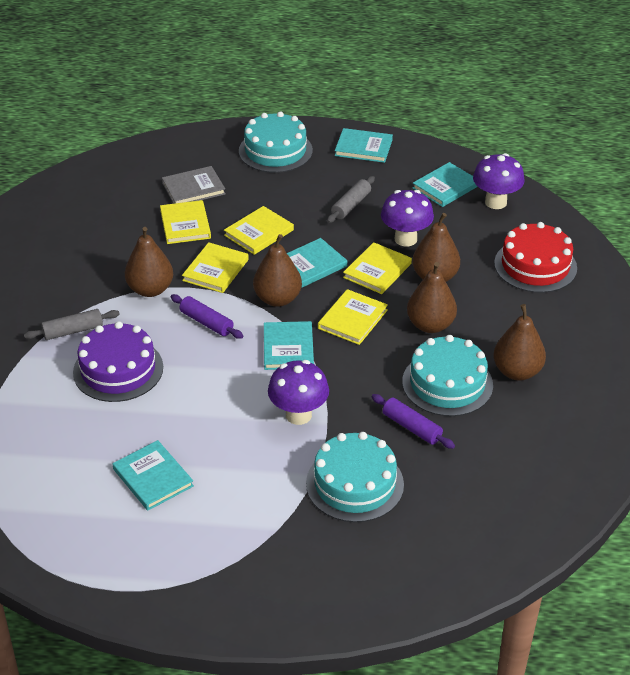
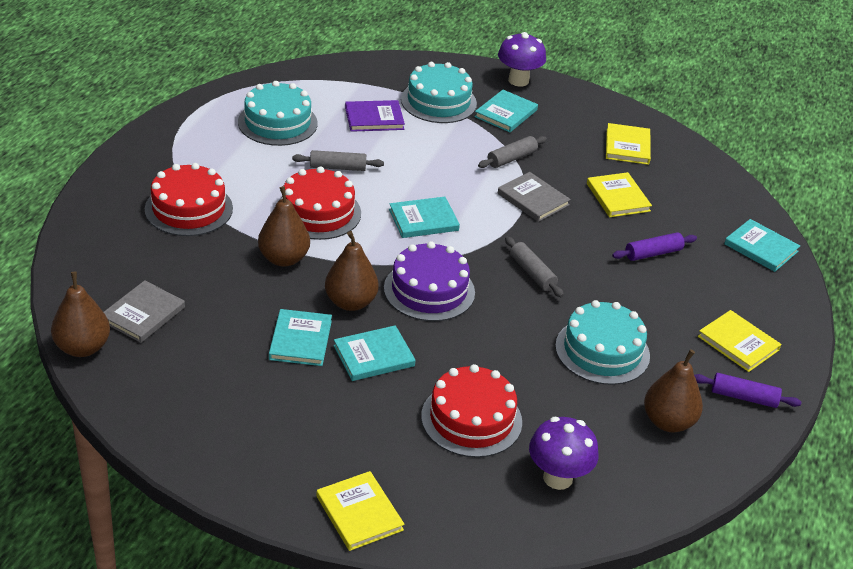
brown pear: 5 -> 4
grey book: 1 -> 2
grey rolling pin: 2 -> 3
purple book: 0 -> 1
purple mushroom: 3 -> 2
red cake: 1 -> 3
yellow book: 5 -> 4

